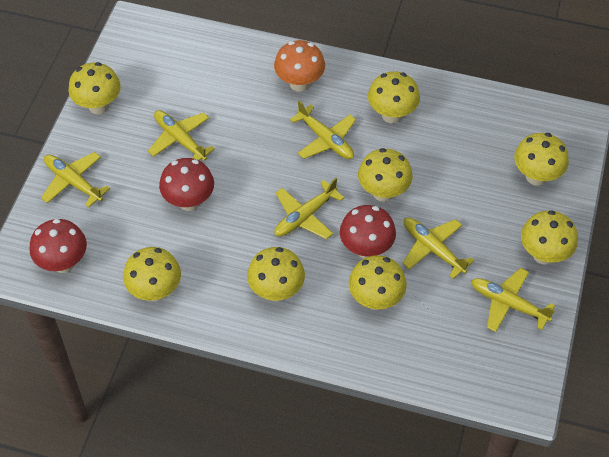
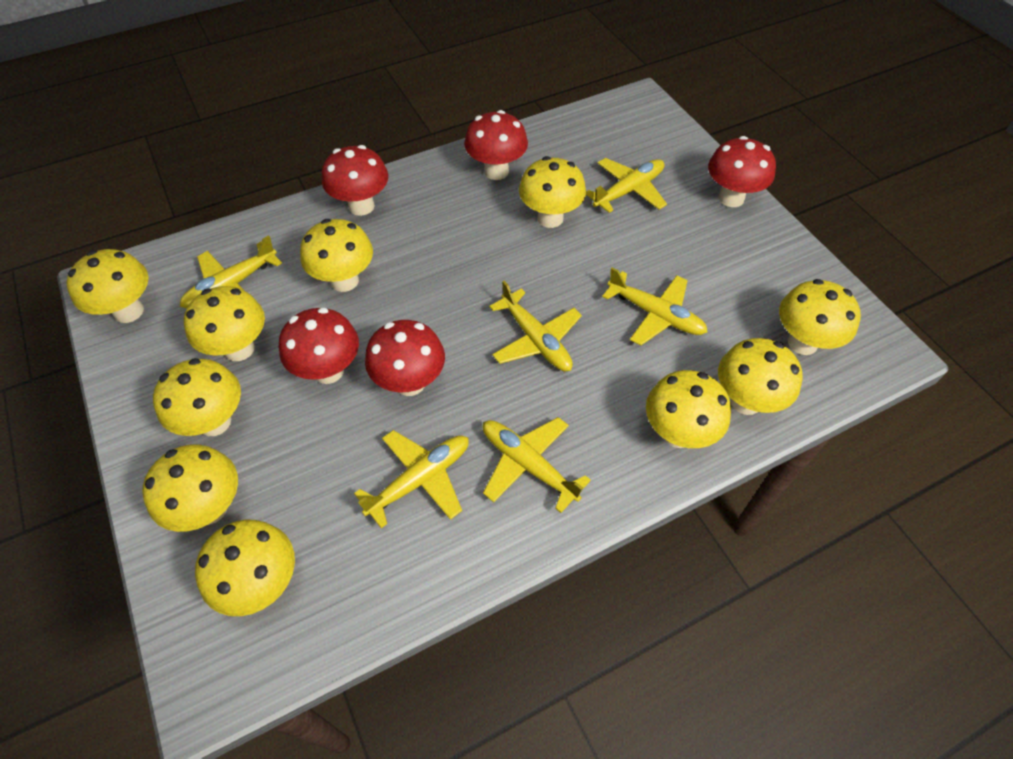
orange mushroom: 1 -> 0
red mushroom: 3 -> 5
yellow mushroom: 8 -> 10

